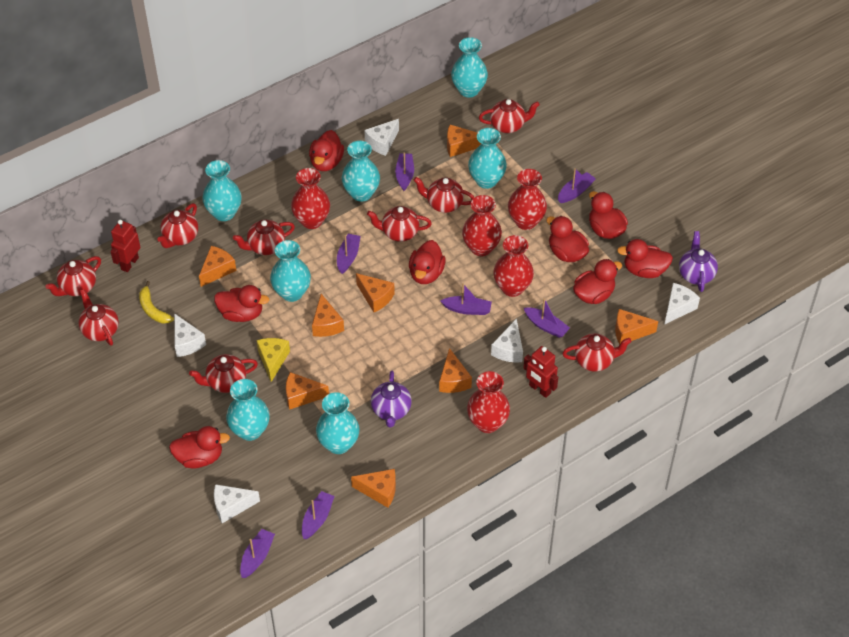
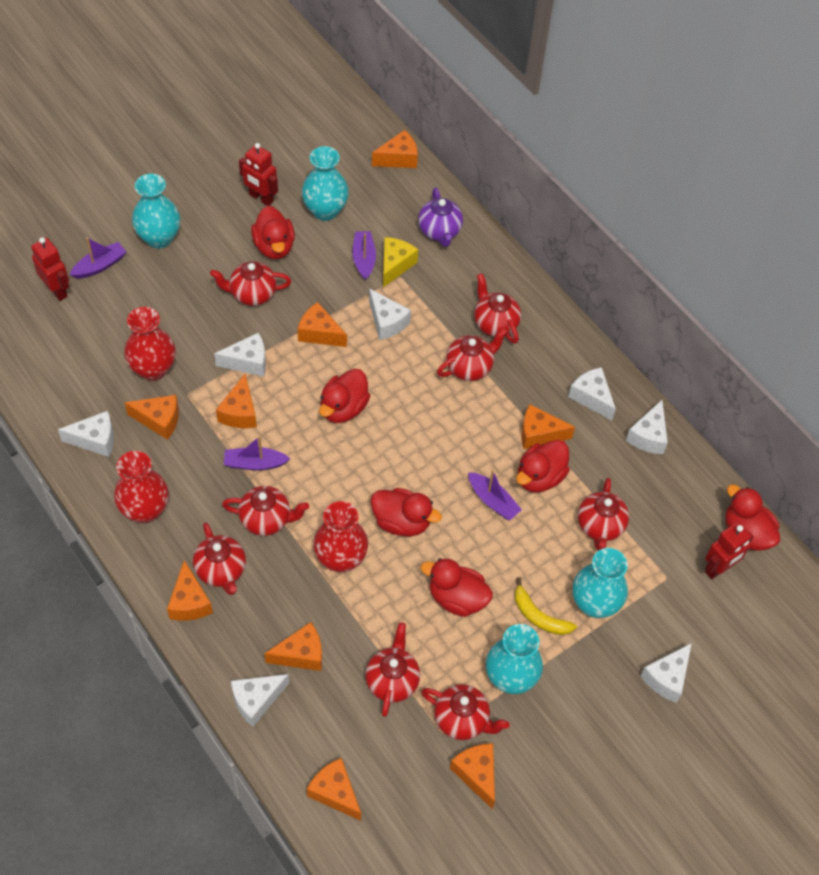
orange cheese: 8 -> 9
purple boat: 7 -> 4
purple teapot: 2 -> 1
red duck: 8 -> 6
red robot: 2 -> 3
red teapot: 9 -> 8
red vase: 5 -> 3
turquoise vase: 7 -> 4
white cheese: 5 -> 7

